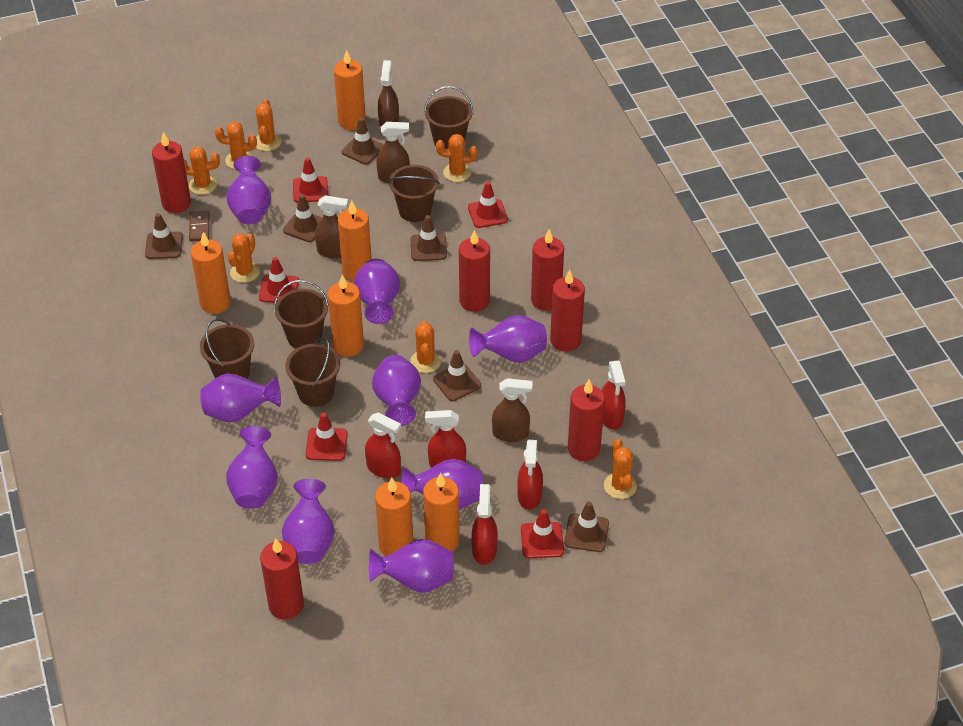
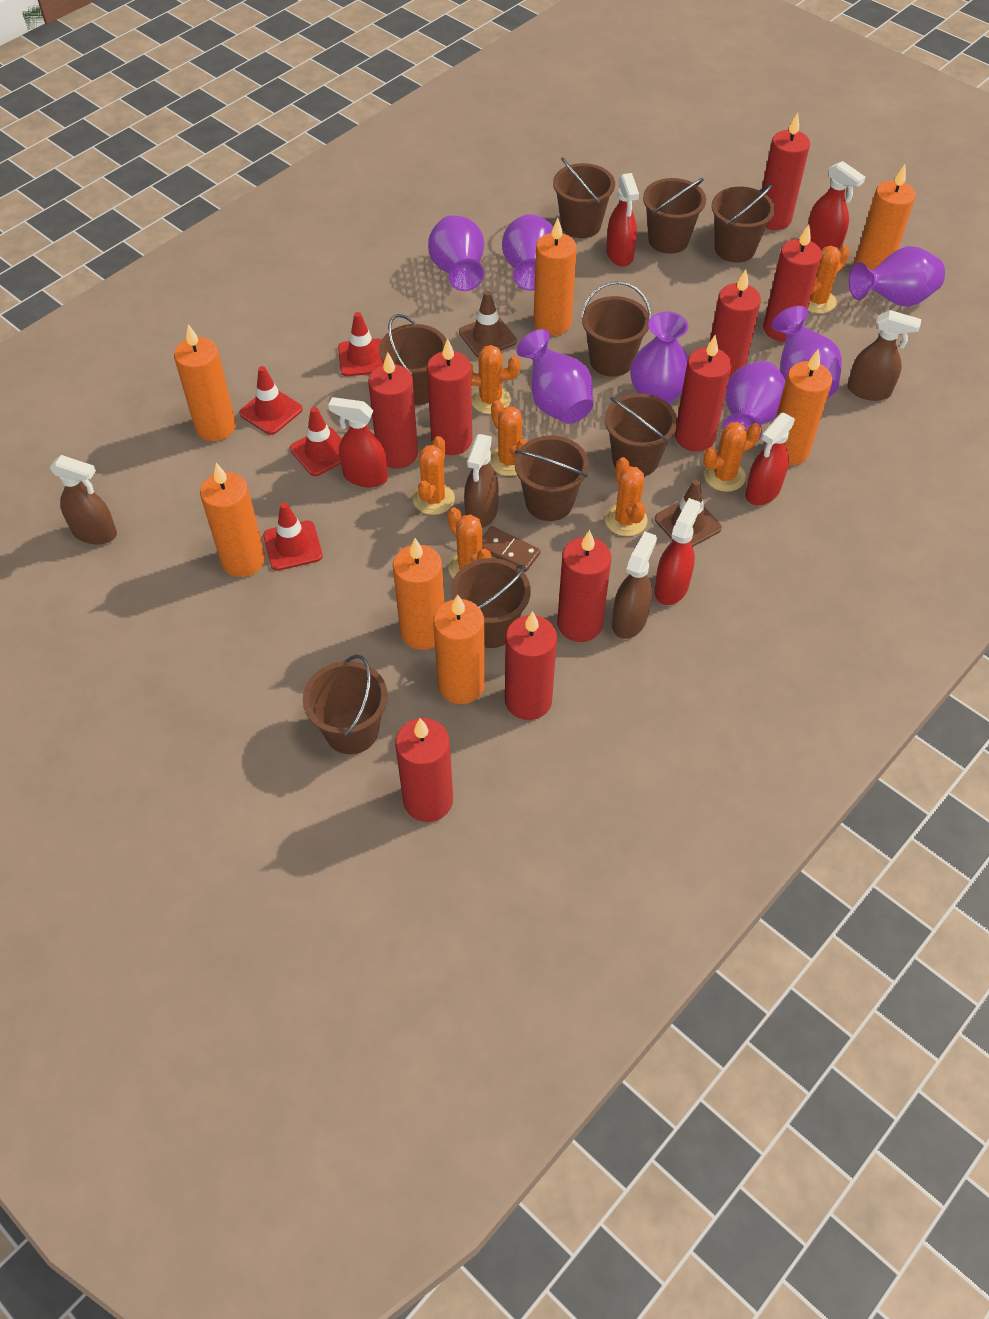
brown bucket: 5 -> 9
brown traffic cone: 6 -> 2
orange candle: 6 -> 7
purple vase: 9 -> 7
red candle: 6 -> 9
red traffic cone: 5 -> 4

